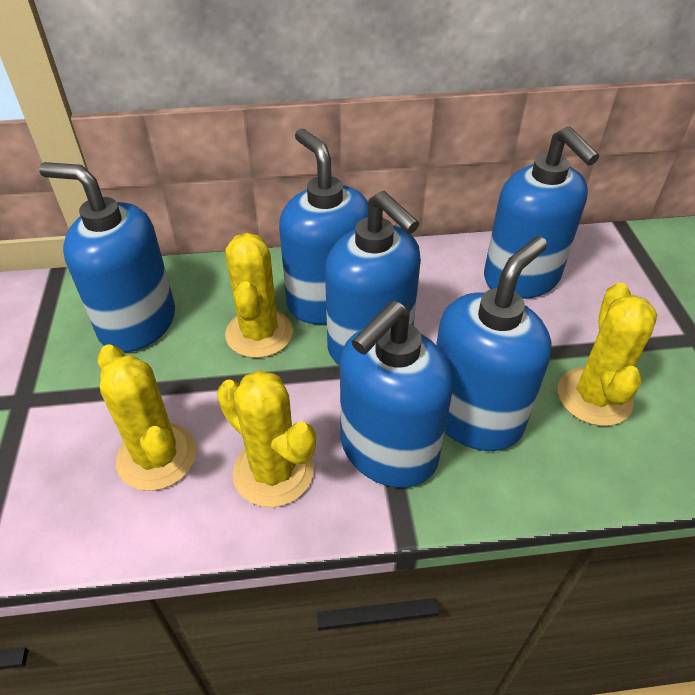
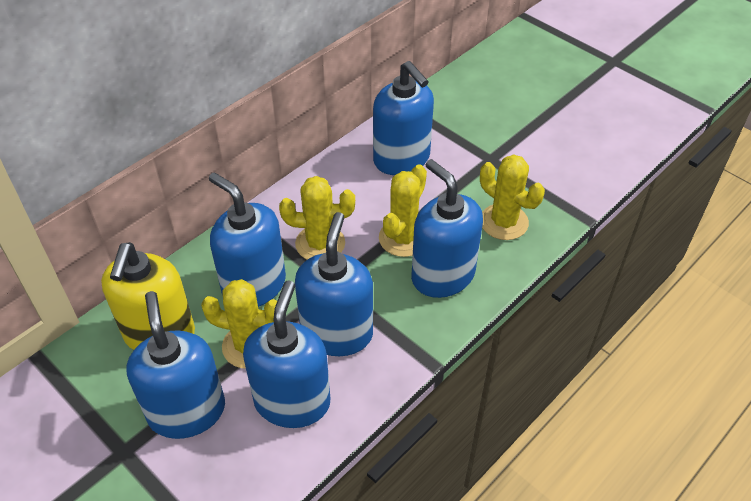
yellow soap dispenser: 0 -> 1

